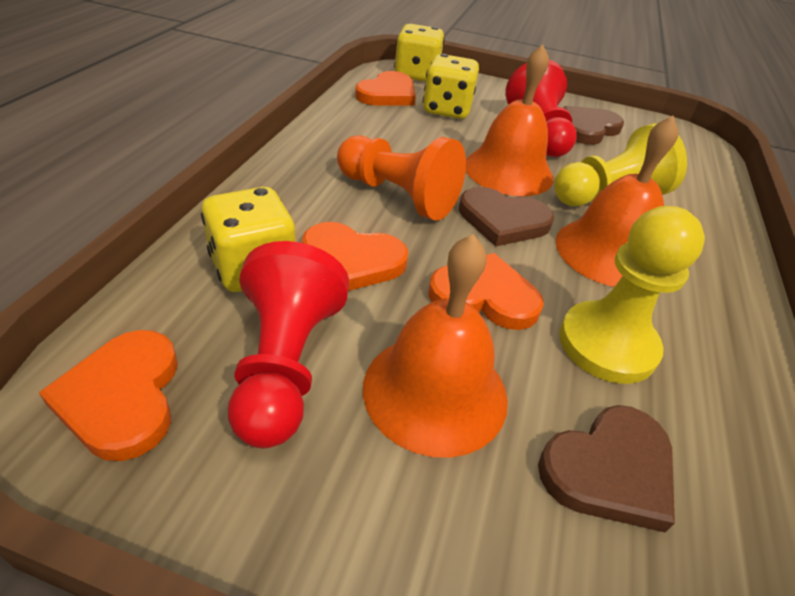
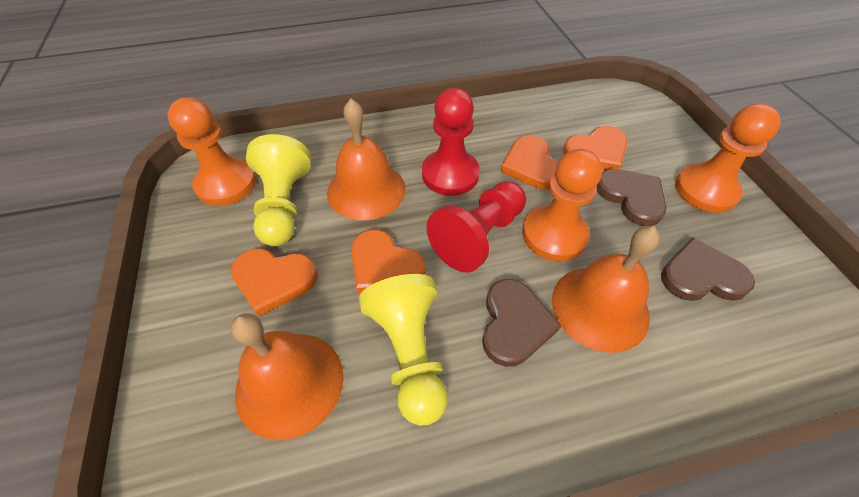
orange pawn: 1 -> 3
yellow dice: 3 -> 0

